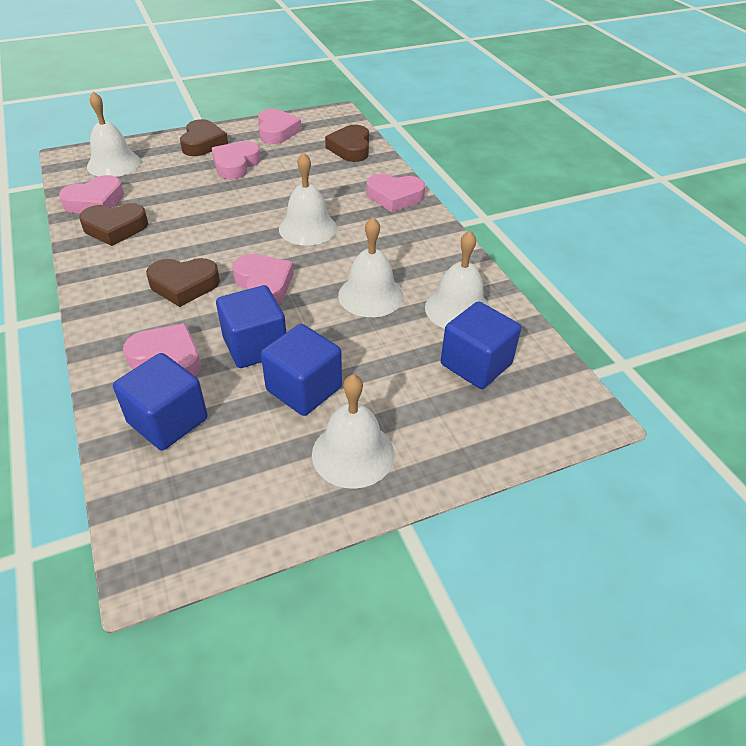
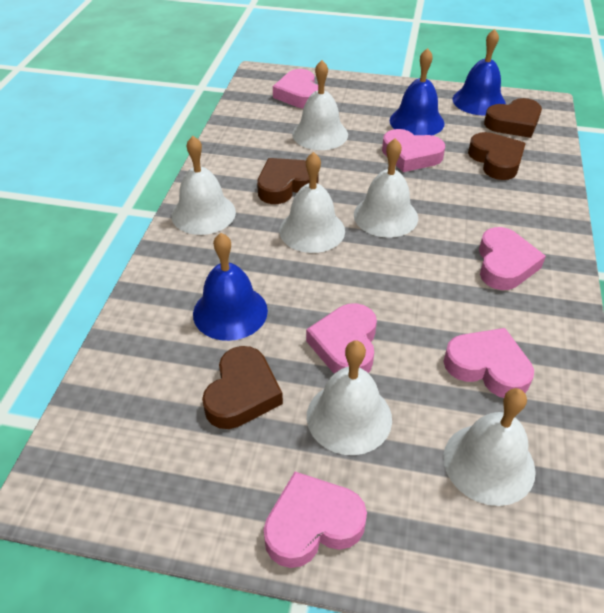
blue bell: 0 -> 3
blue cube: 4 -> 0
white bell: 5 -> 6

